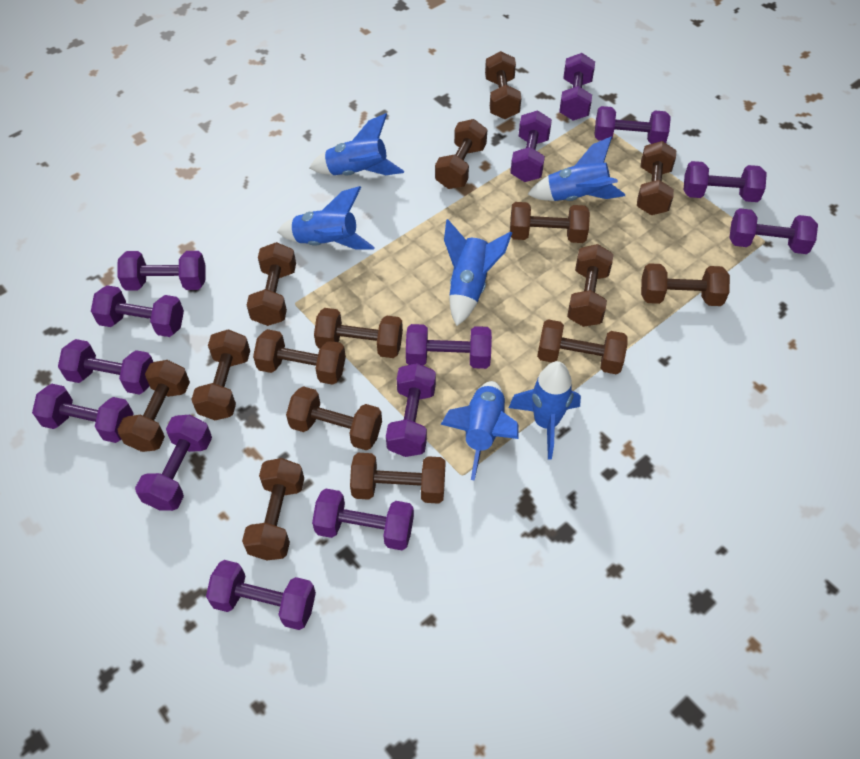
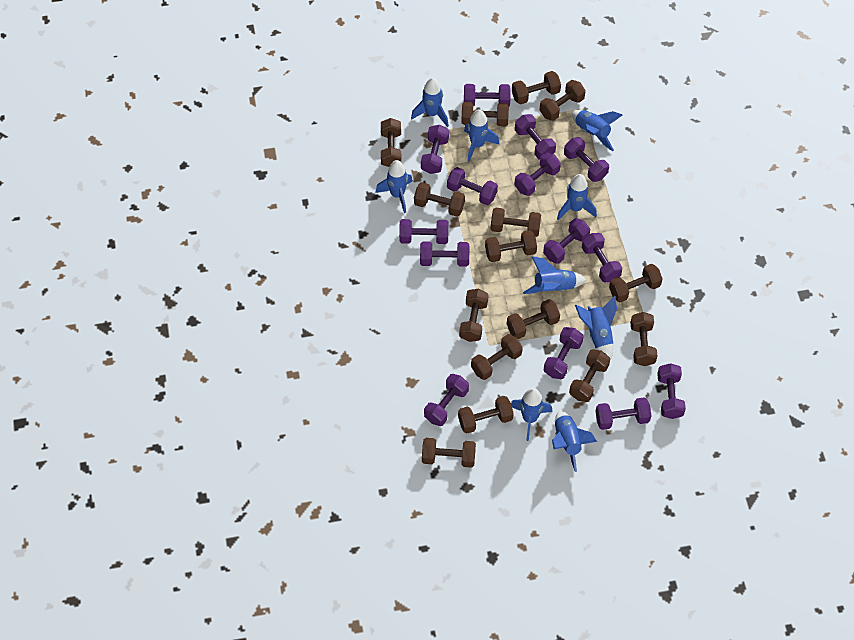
blue rocket: 6 -> 9

